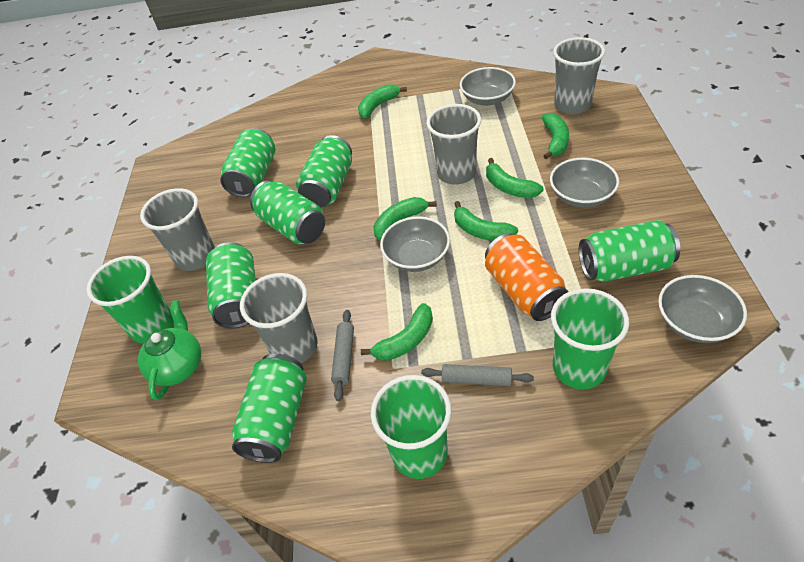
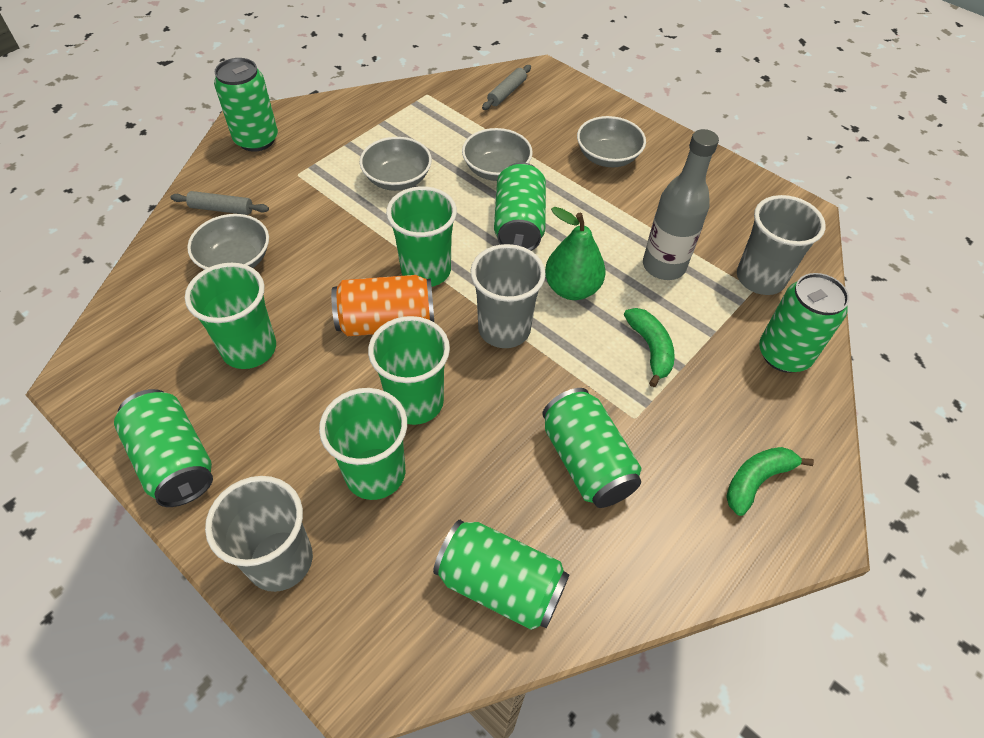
green banana: 6 -> 2
green cup: 3 -> 4
green pear: 0 -> 1
green teapot: 1 -> 0
grey bottle: 0 -> 1
grey cup: 4 -> 3

